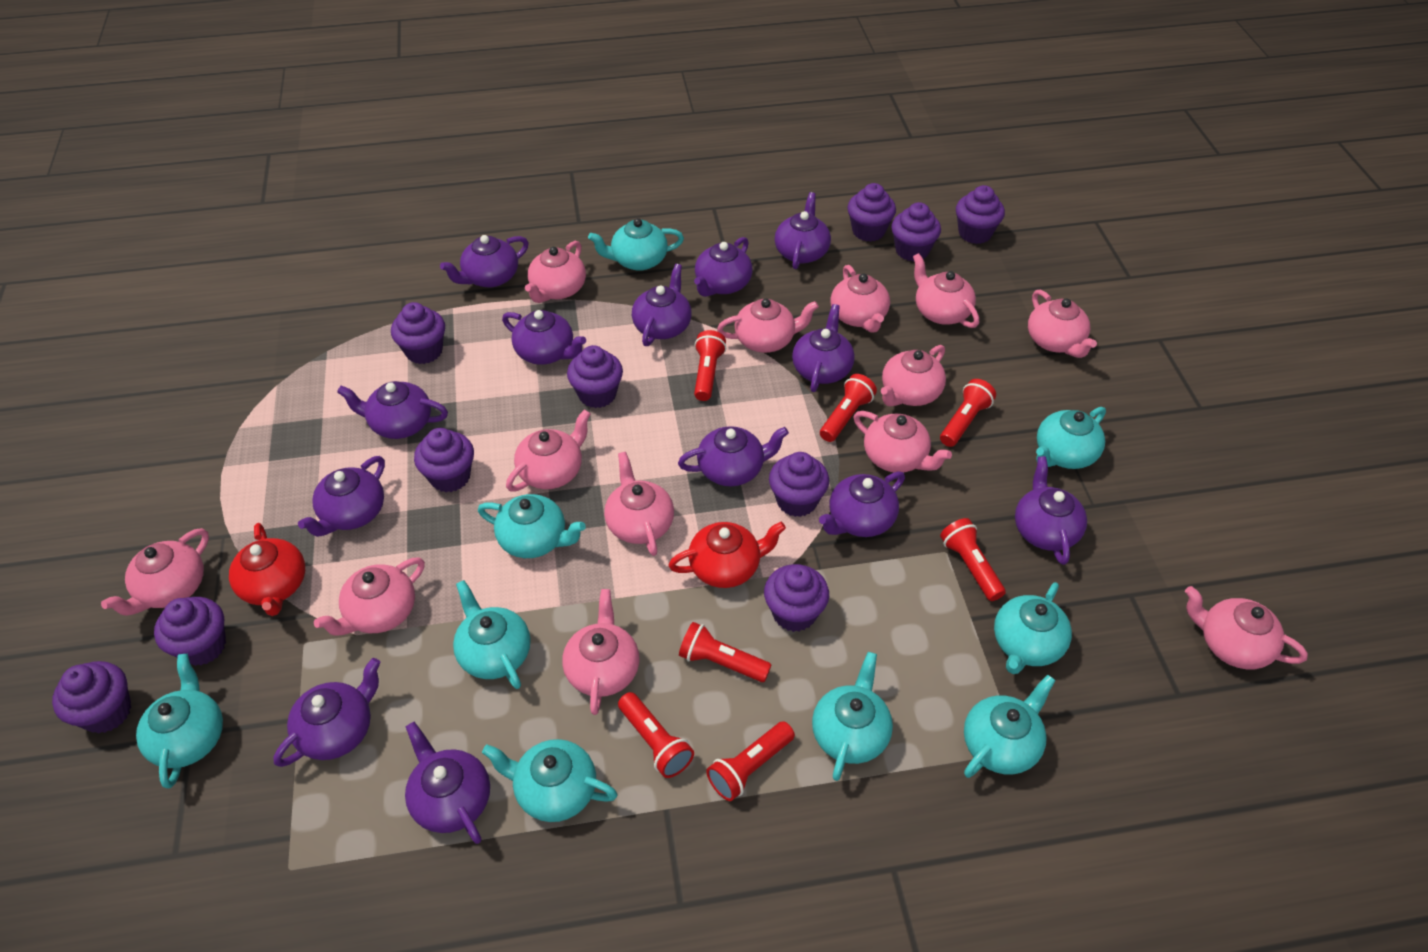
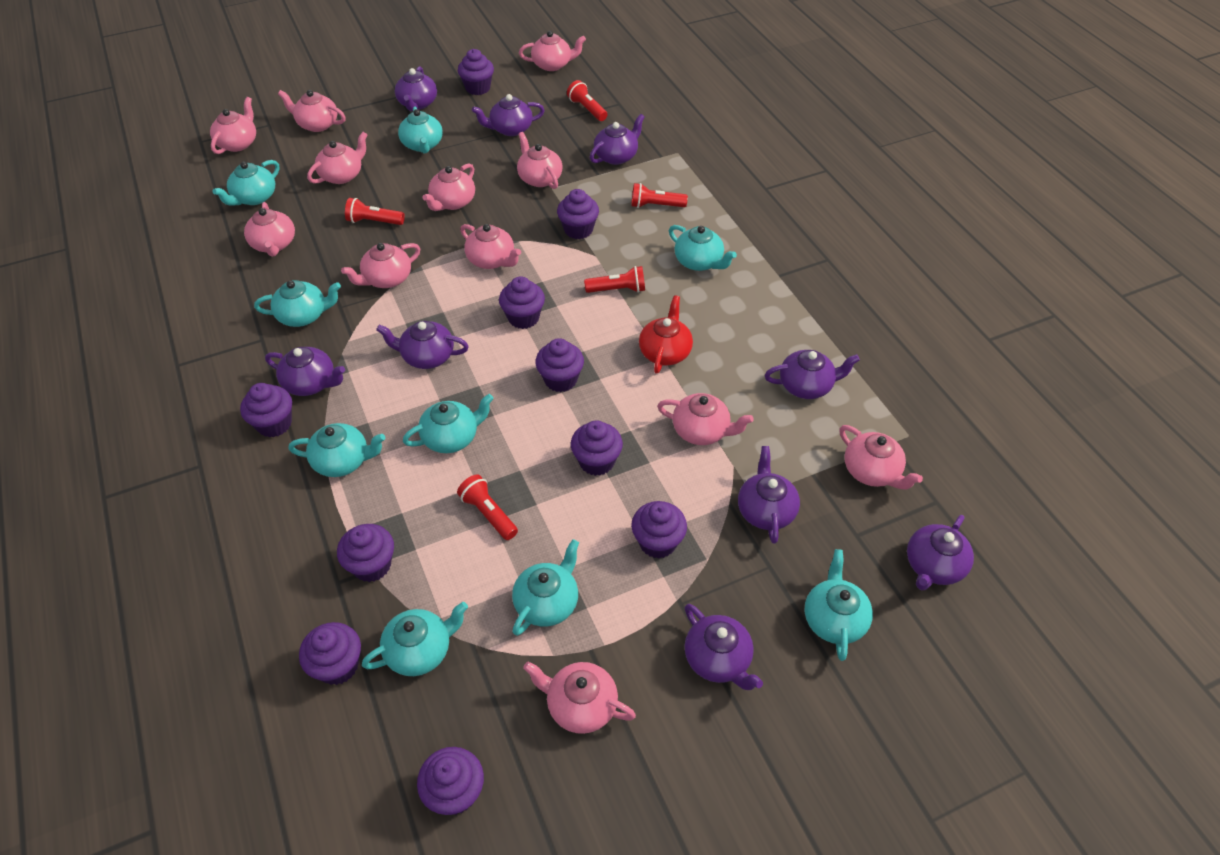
pink teapot: 13 -> 12
purple teapot: 13 -> 9
red flashlight: 7 -> 5
red teapot: 2 -> 1

